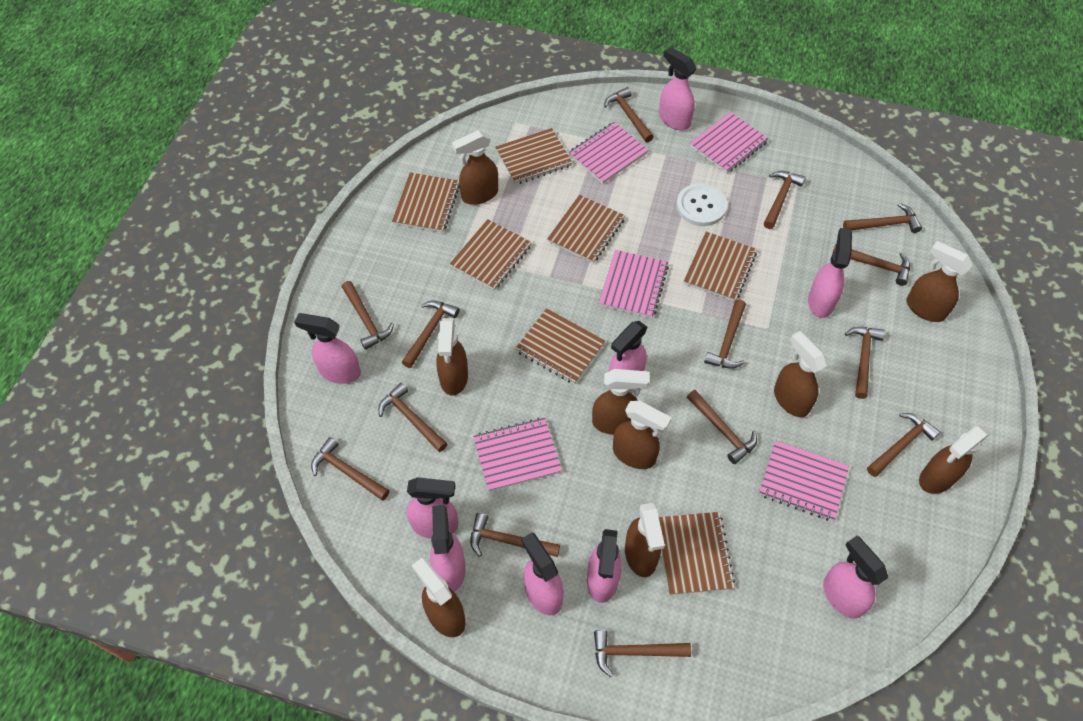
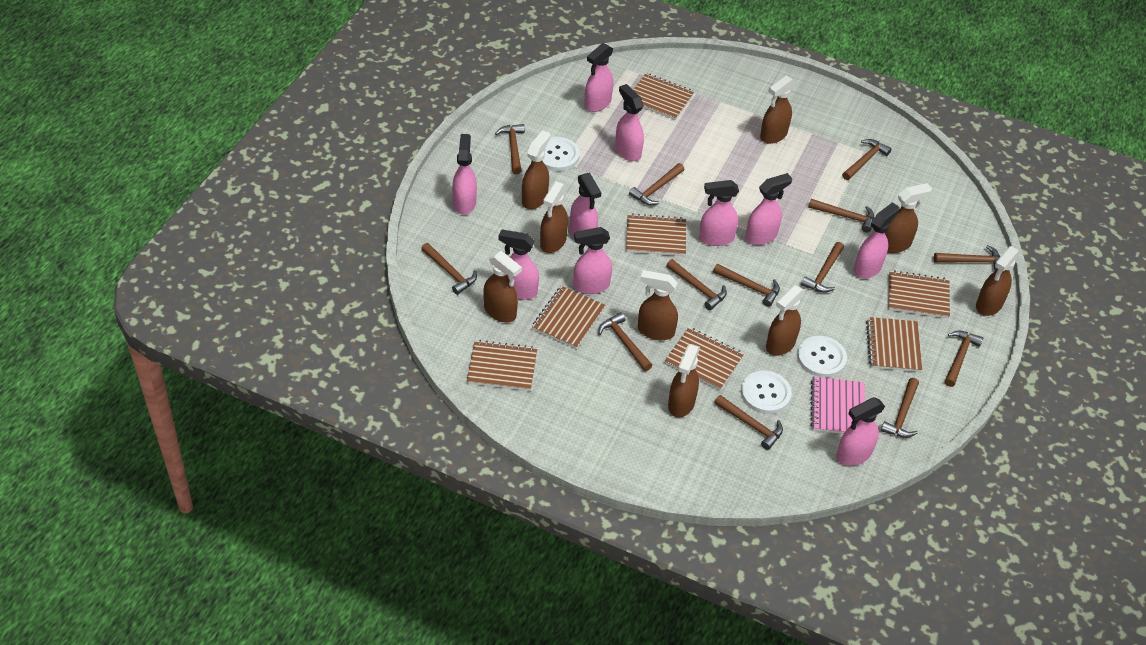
brown hammer: 14 -> 13
pink notebook: 5 -> 1
pink spray bottle: 9 -> 10
white button: 1 -> 3

